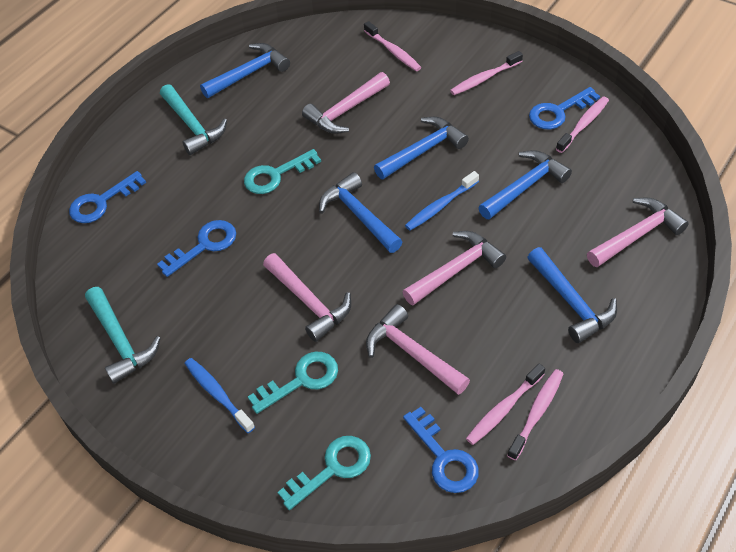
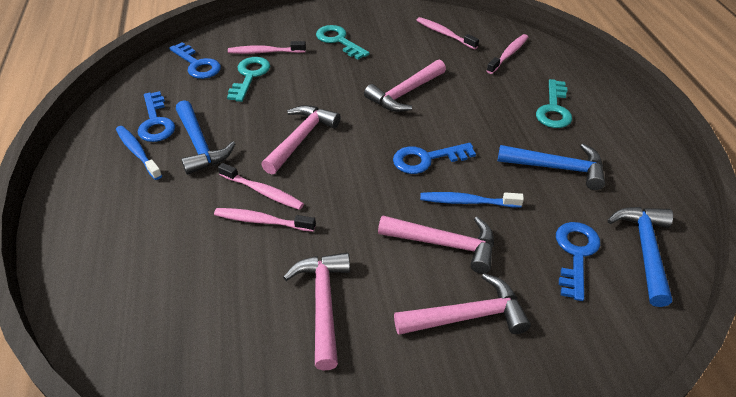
blue hammer: 5 -> 3
turquoise hammer: 2 -> 0

